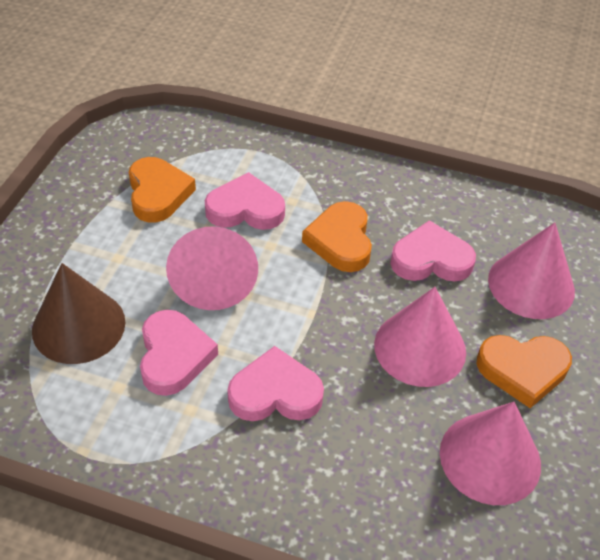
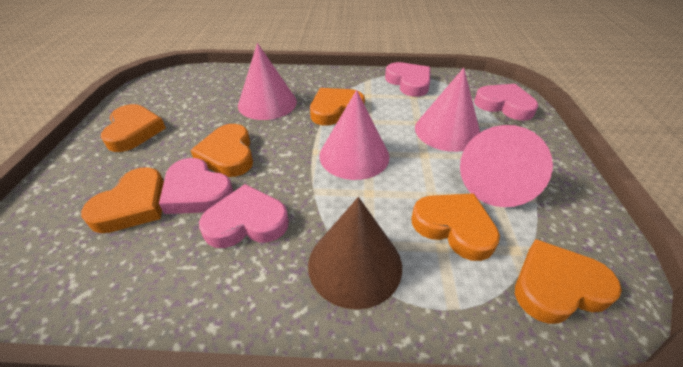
orange heart: 3 -> 6

